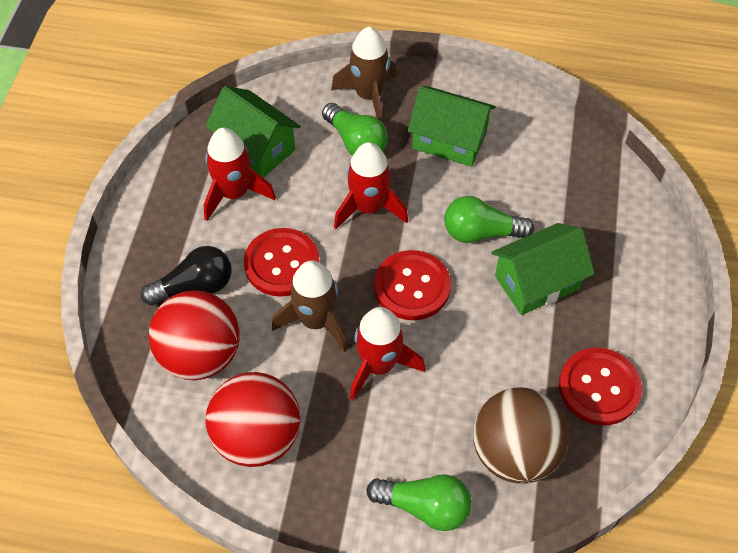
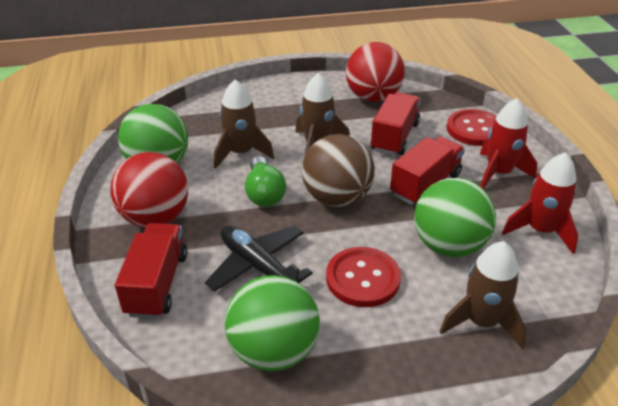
black light bulb: 1 -> 0
black plane: 0 -> 1
brown rocket: 2 -> 3
green ball: 0 -> 3
green house: 3 -> 0
green light bulb: 3 -> 1
red button: 3 -> 2
red rocket: 3 -> 2
red truck: 0 -> 3

